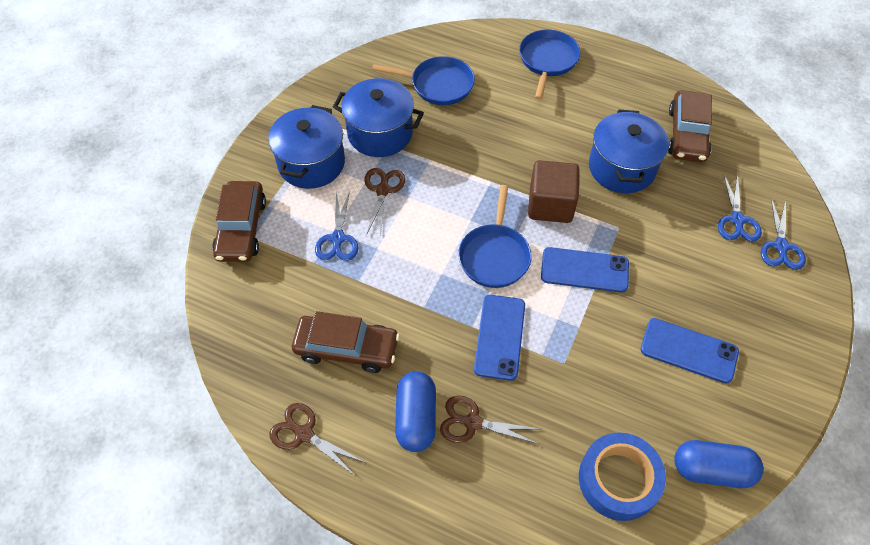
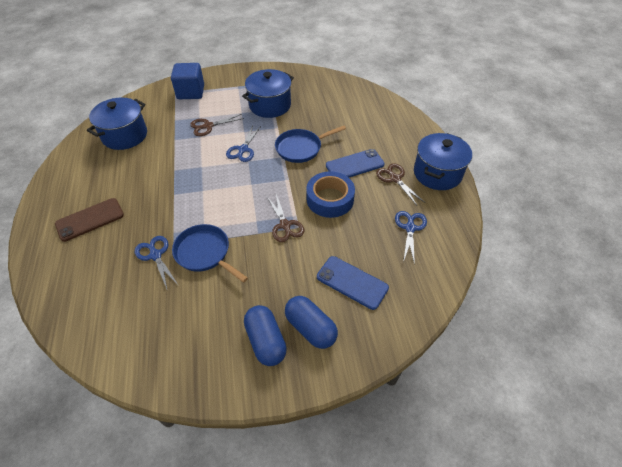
blue cube: 0 -> 1
blue pan: 3 -> 2
blue phone: 3 -> 2
brown car: 3 -> 0
brown cube: 1 -> 0
brown phone: 0 -> 1

